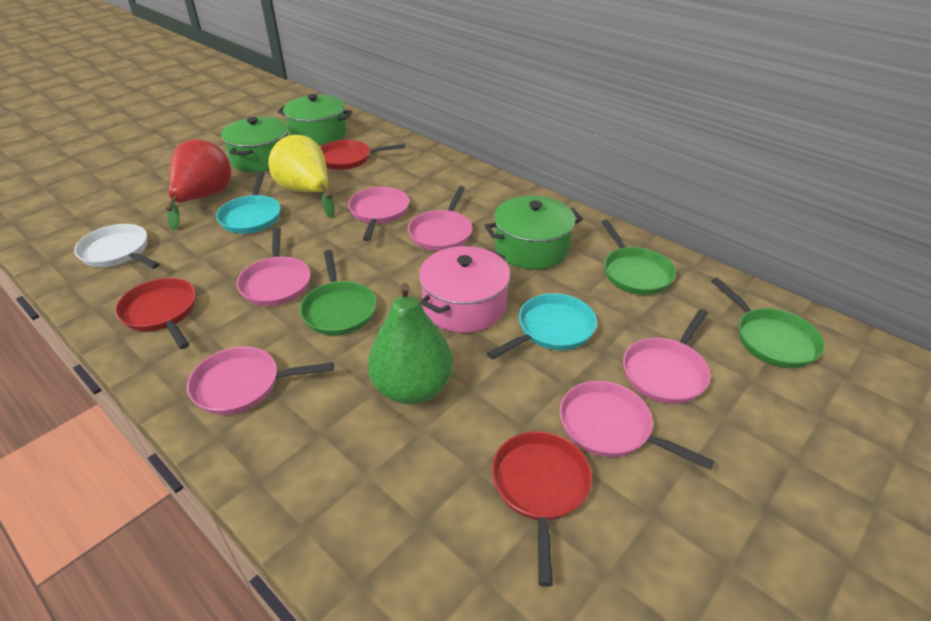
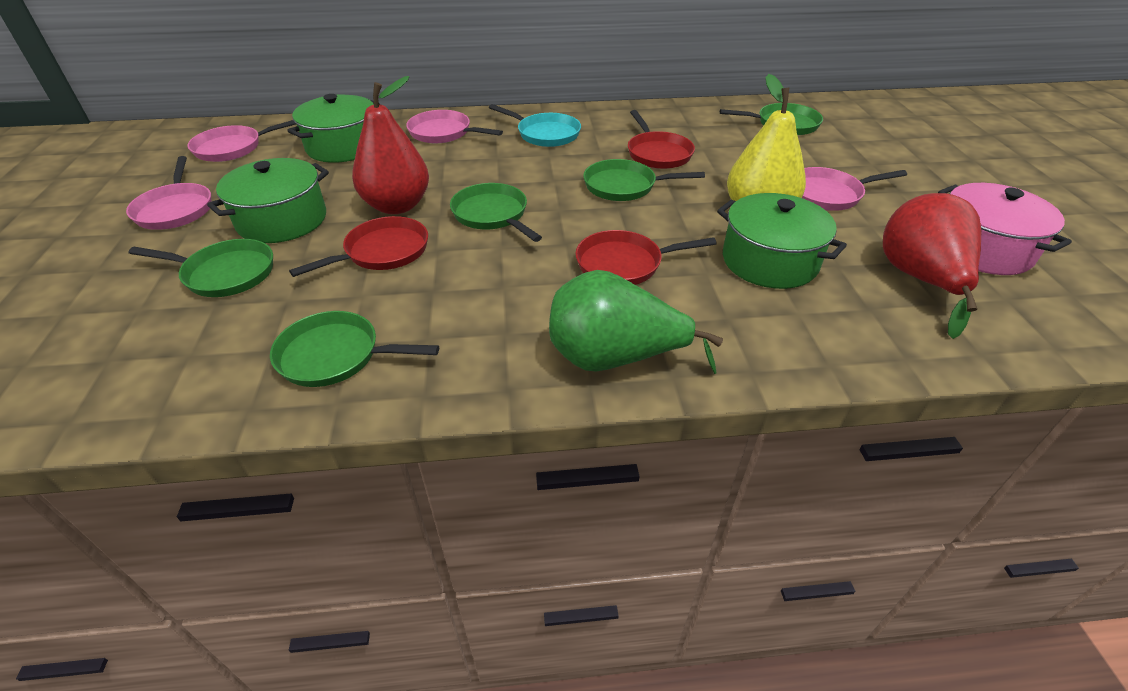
green pan: 3 -> 5
pink pan: 6 -> 4
red pear: 1 -> 2
turquoise pan: 2 -> 1
white pan: 1 -> 0

